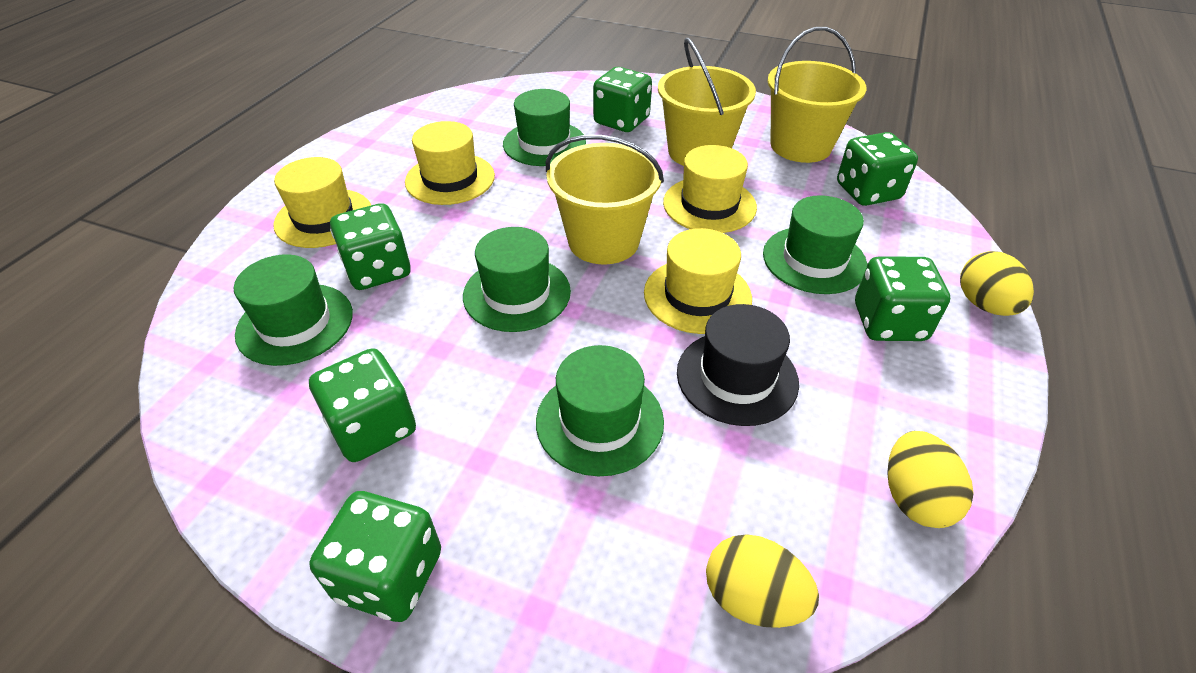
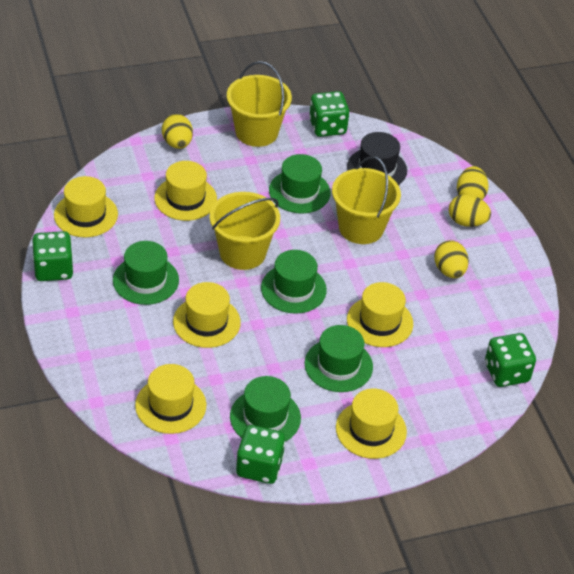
green dice: 6 -> 4
yellow egg: 3 -> 4
yellow hat: 4 -> 6

